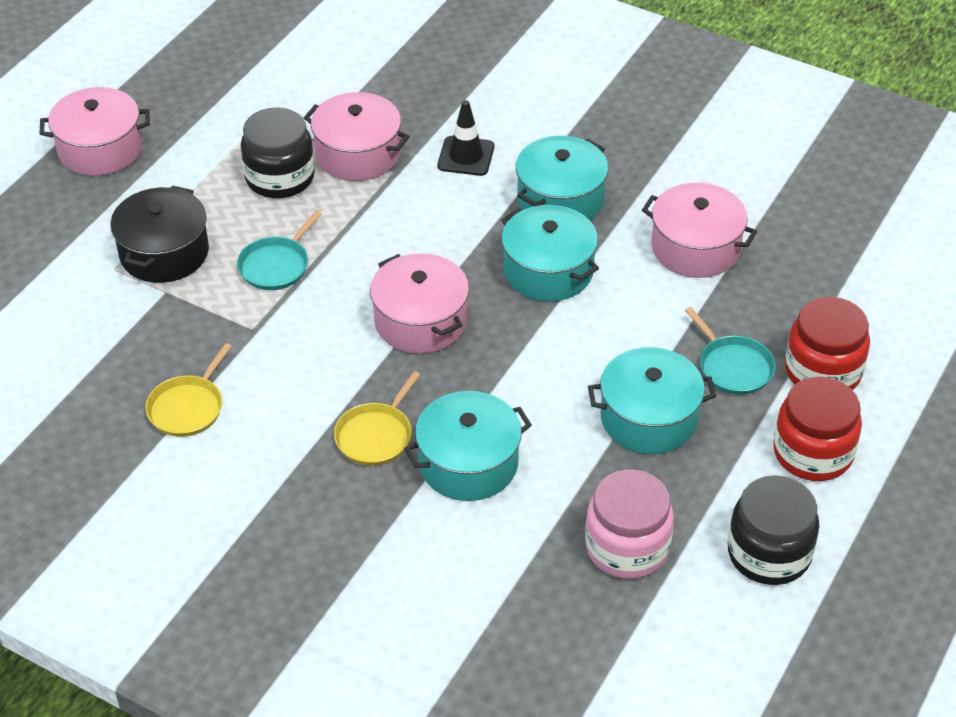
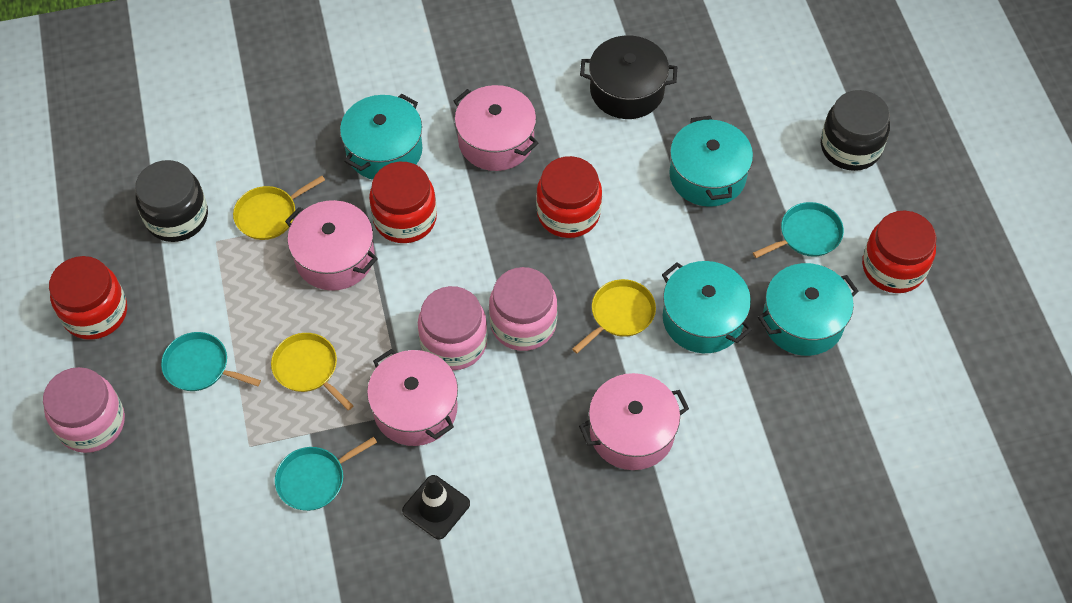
pink jar: 1 -> 3
red jar: 2 -> 4
turquoise pan: 2 -> 3
yellow pan: 2 -> 3

